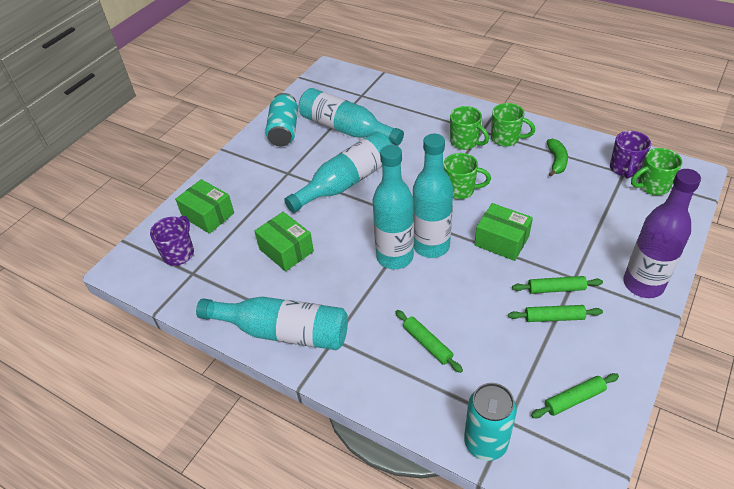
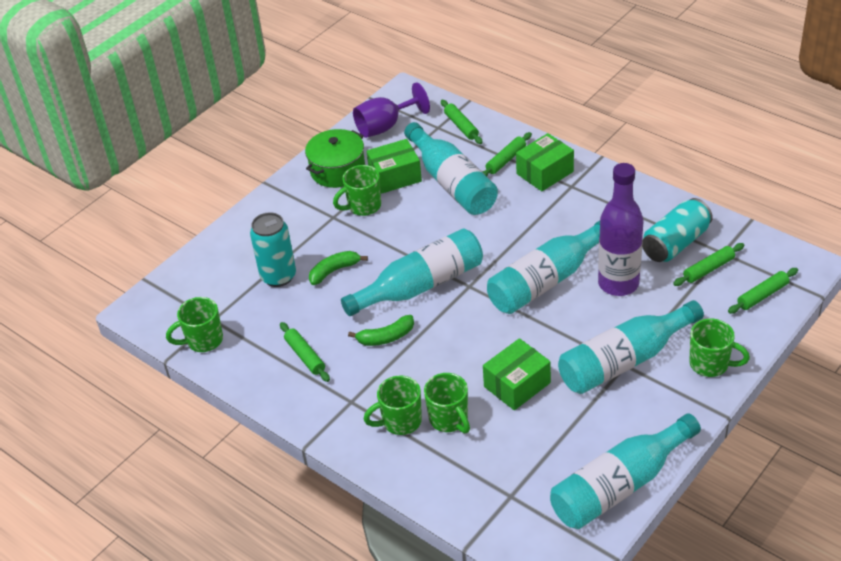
green banana: 1 -> 2
green mug: 4 -> 5
green pot: 0 -> 1
green rolling pin: 4 -> 5
purple goblet: 0 -> 1
purple mug: 2 -> 0

